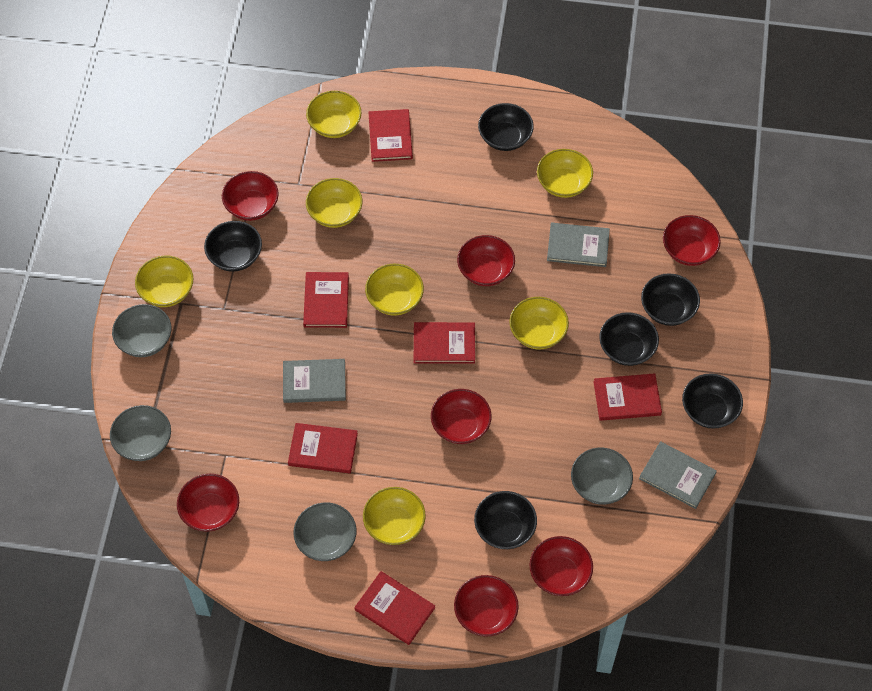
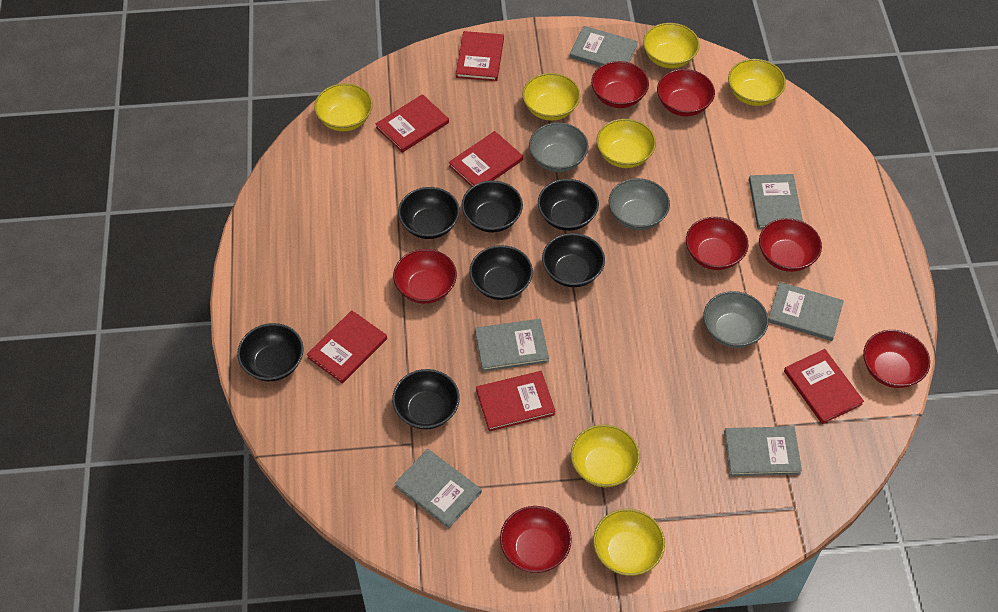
black bowl: 6 -> 7
grey book: 3 -> 6
grey bowl: 4 -> 3

